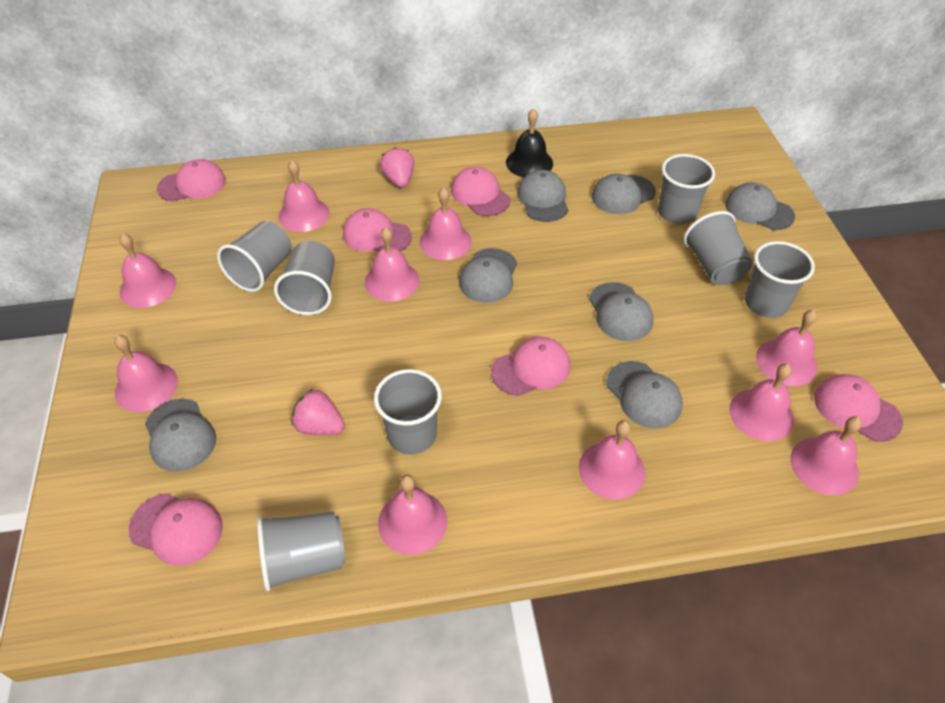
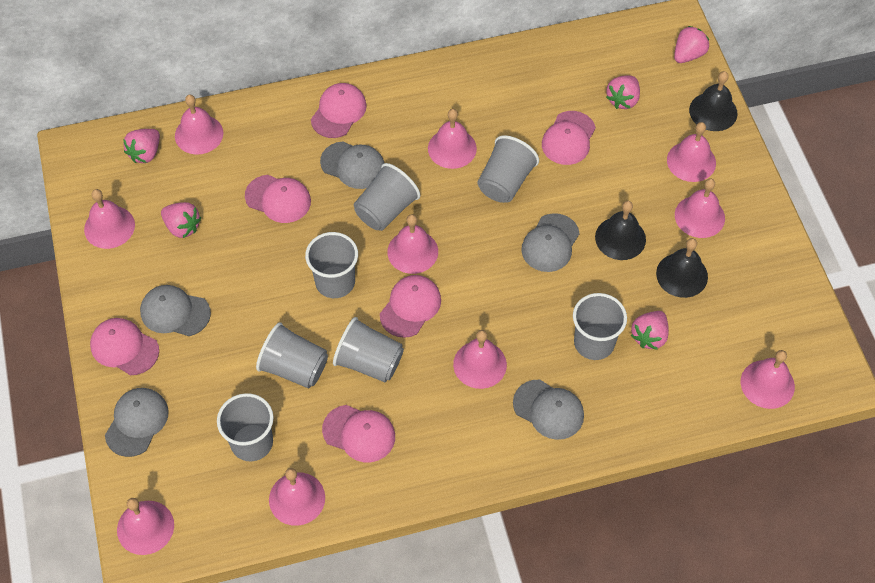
black bell: 1 -> 3
grey cap: 7 -> 5
pink strawberry: 2 -> 5

